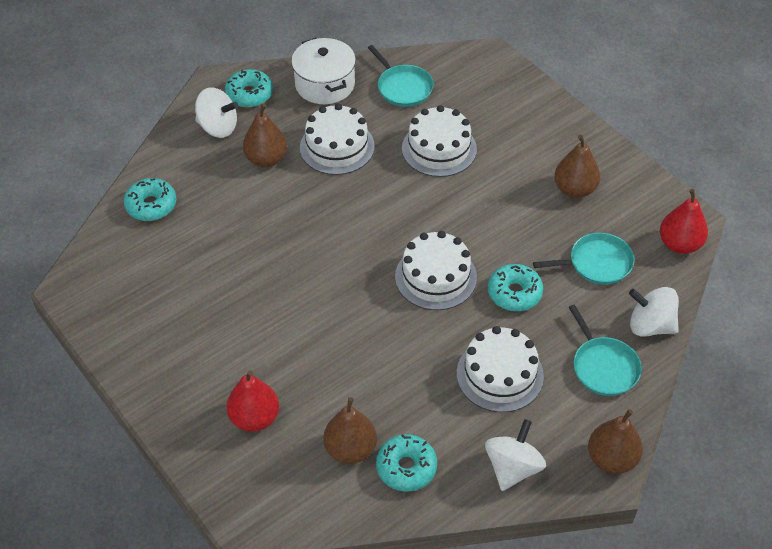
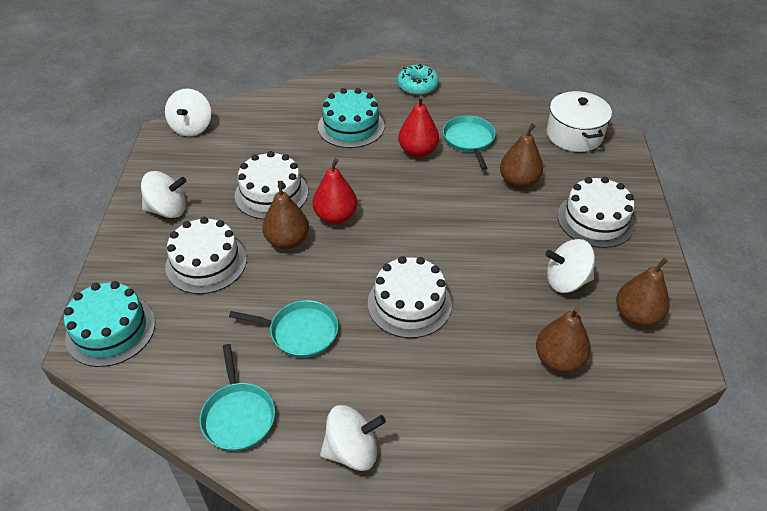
turquoise cake: 0 -> 2
turquoise donut: 4 -> 1
white spinning top: 3 -> 4

